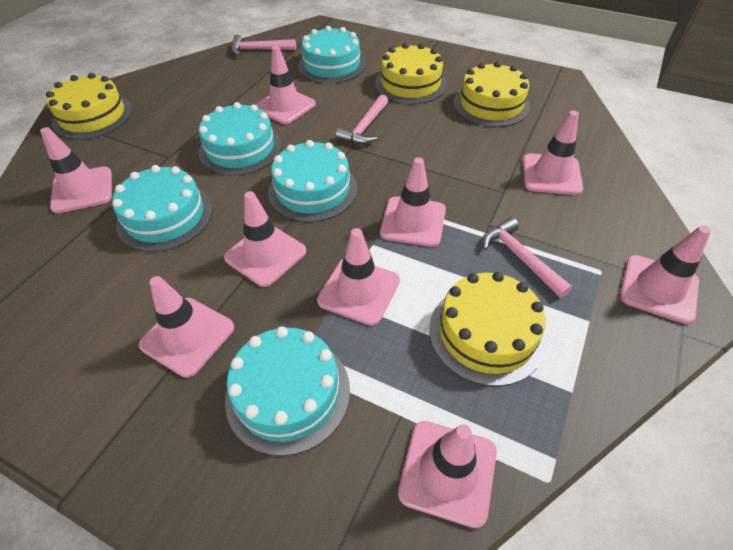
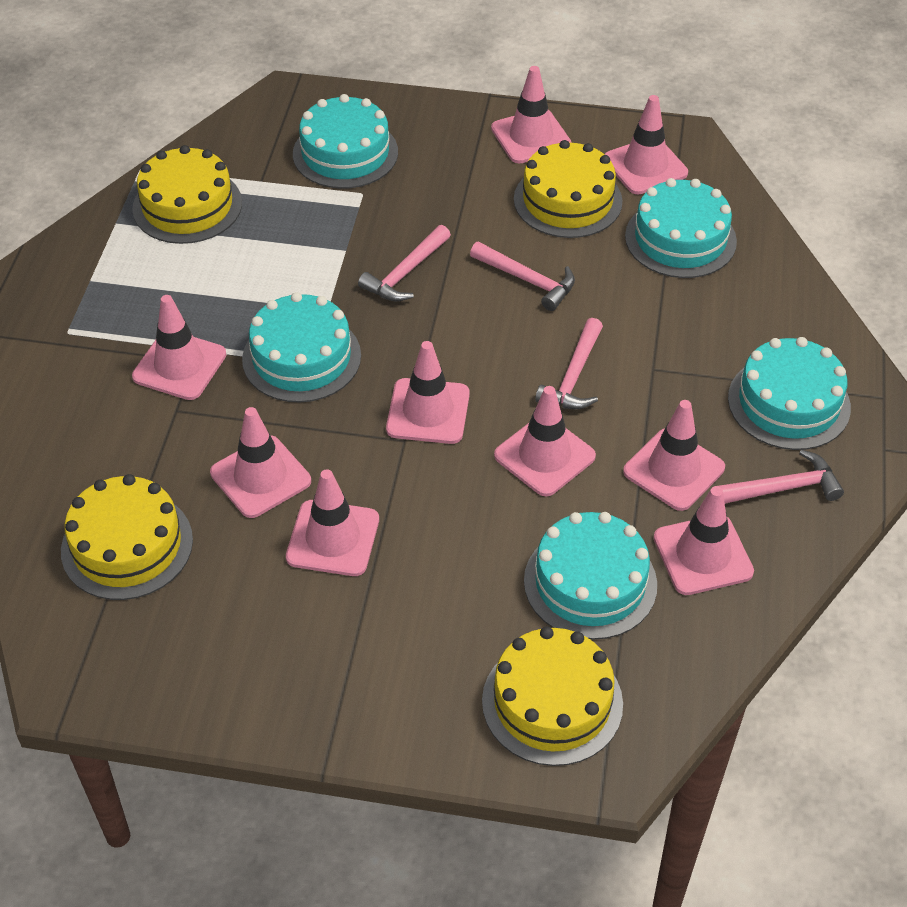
pink hammer: 3 -> 4

